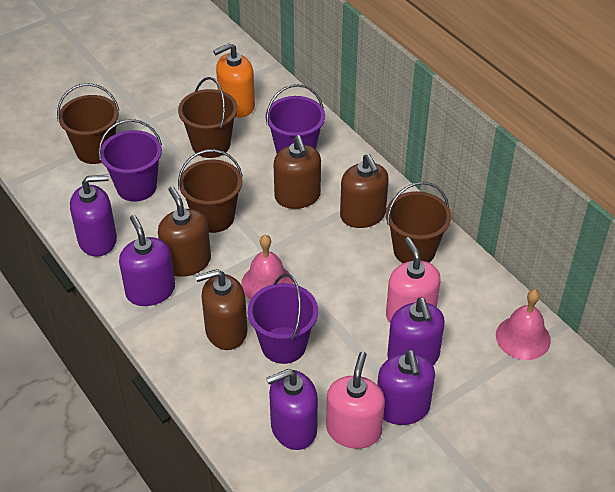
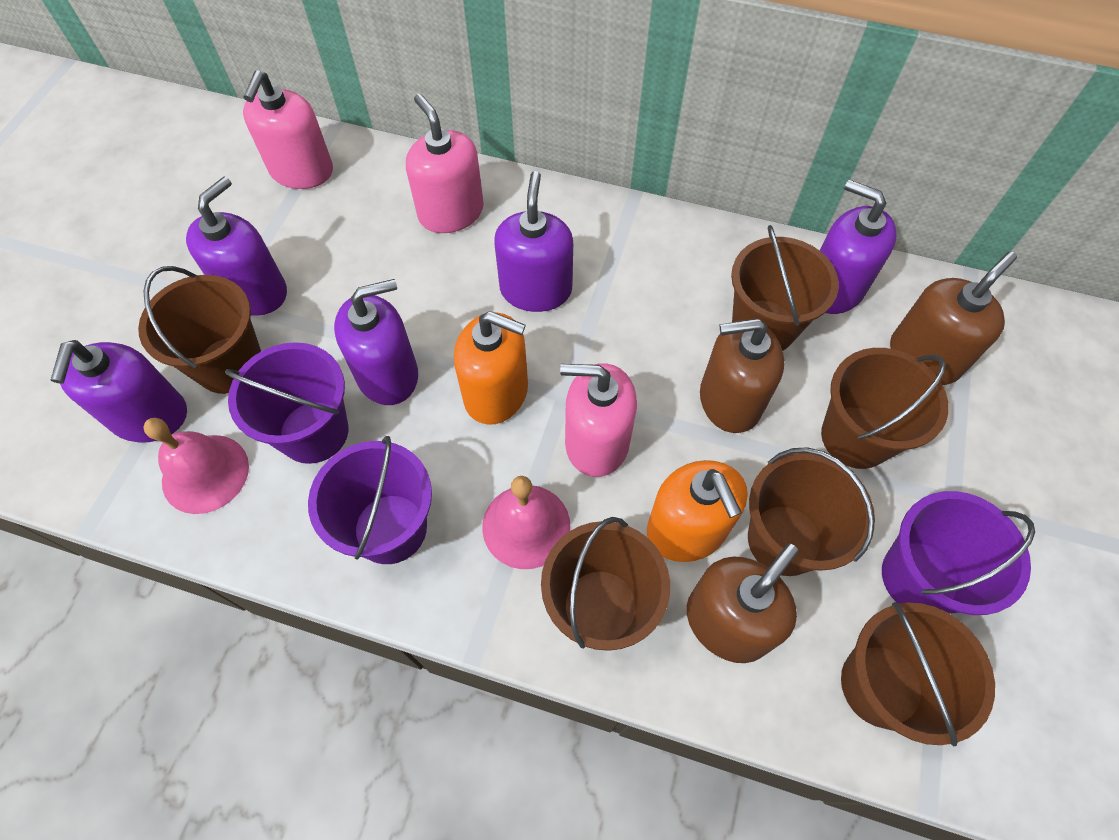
brown bucket: 4 -> 6
brown soap dispenser: 4 -> 3
orange soap dispenser: 1 -> 2
pink soap dispenser: 2 -> 3

